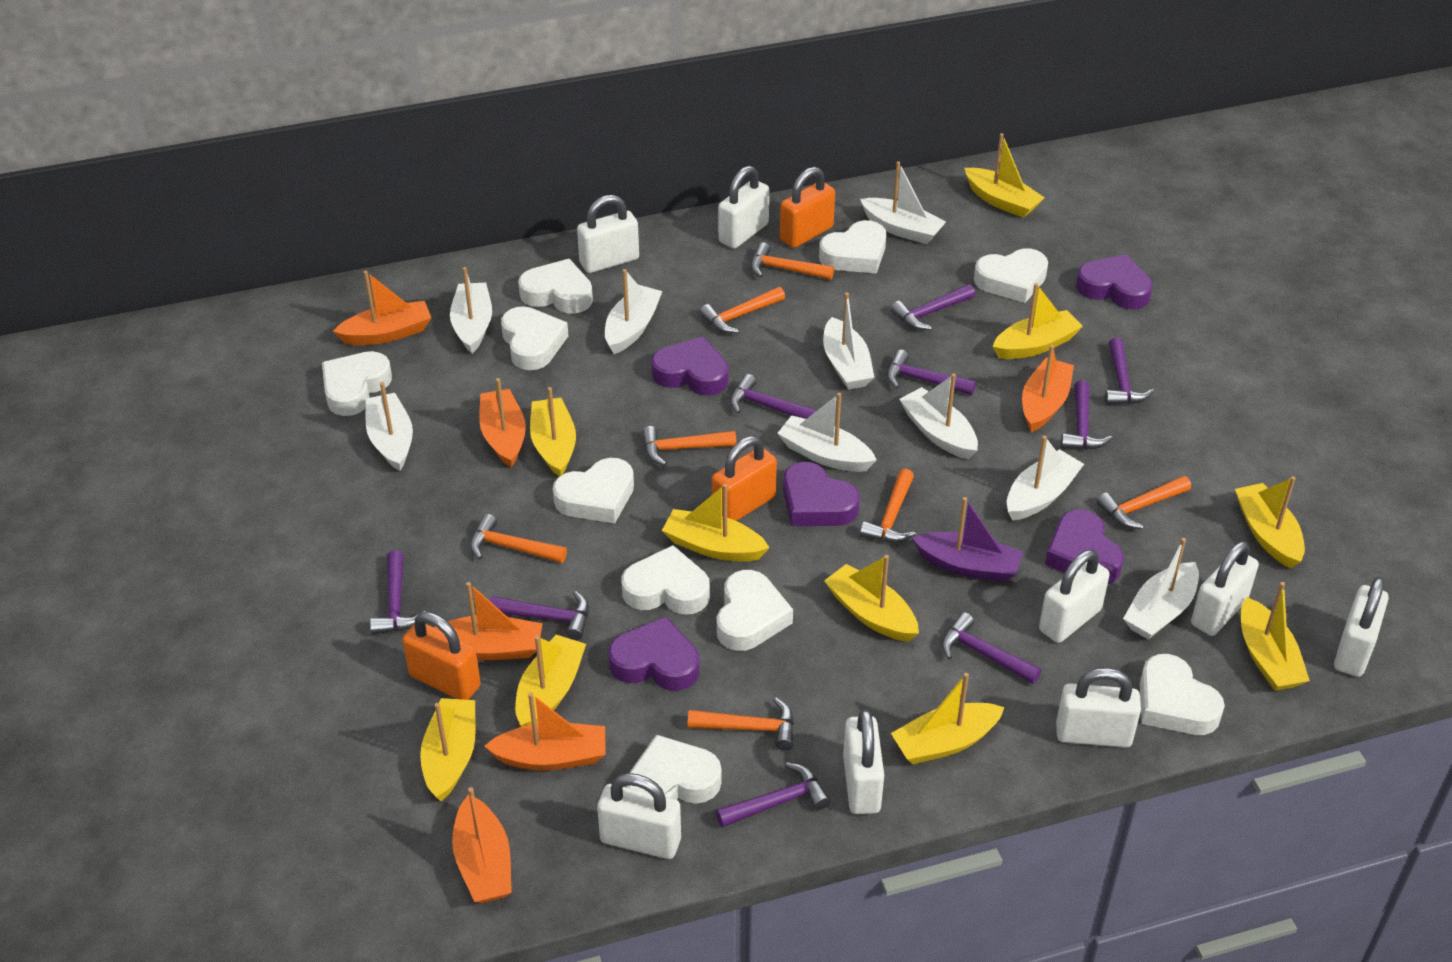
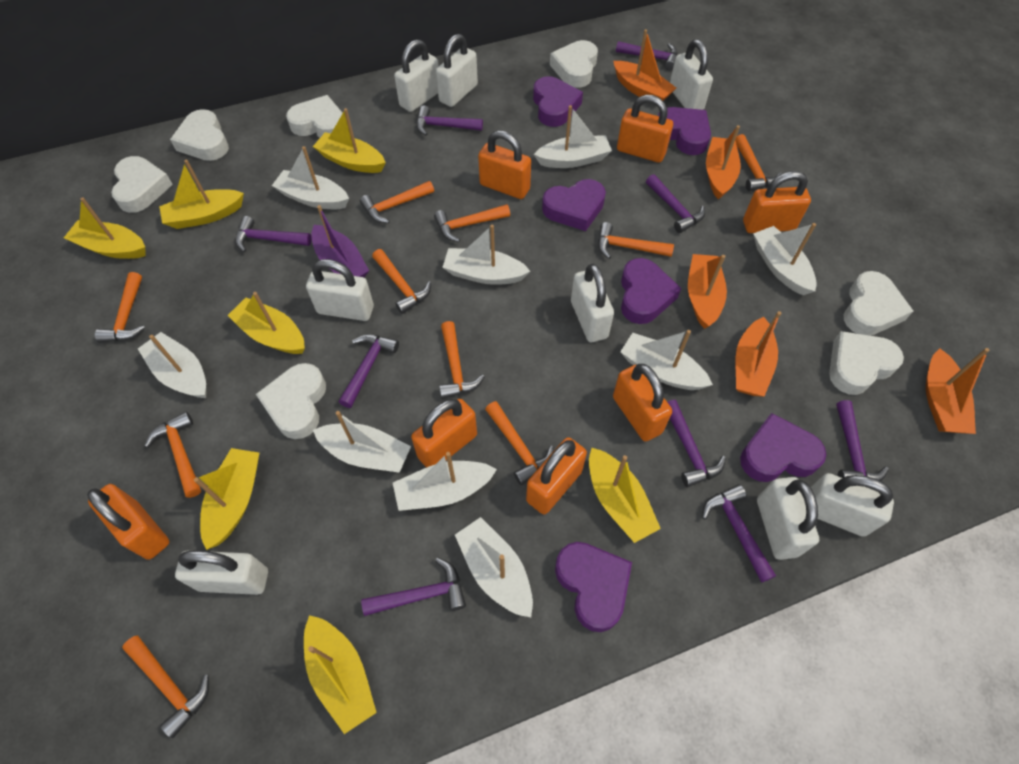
orange boat: 6 -> 5
orange hammer: 7 -> 10
orange padlock: 3 -> 7
purple heart: 5 -> 6
white heart: 10 -> 7
yellow boat: 10 -> 7

